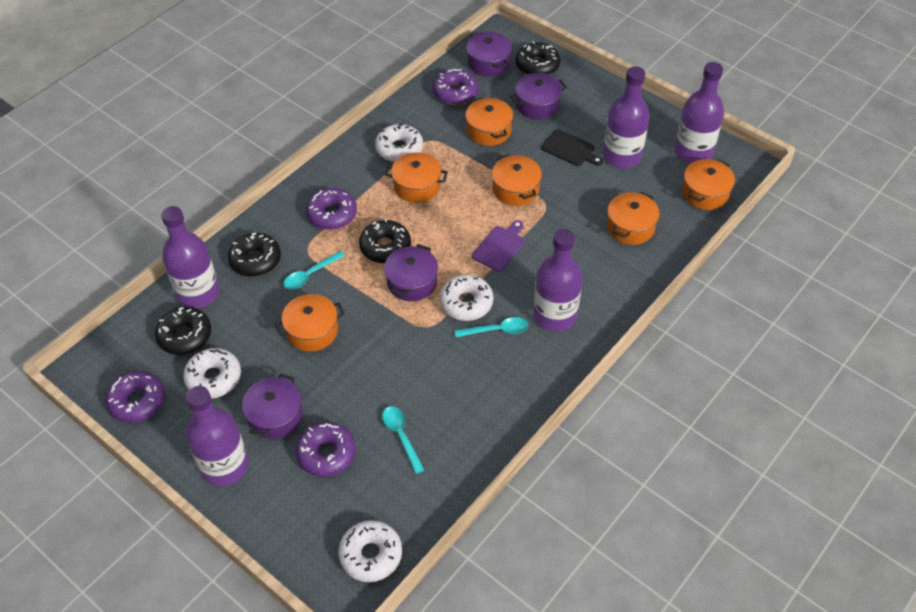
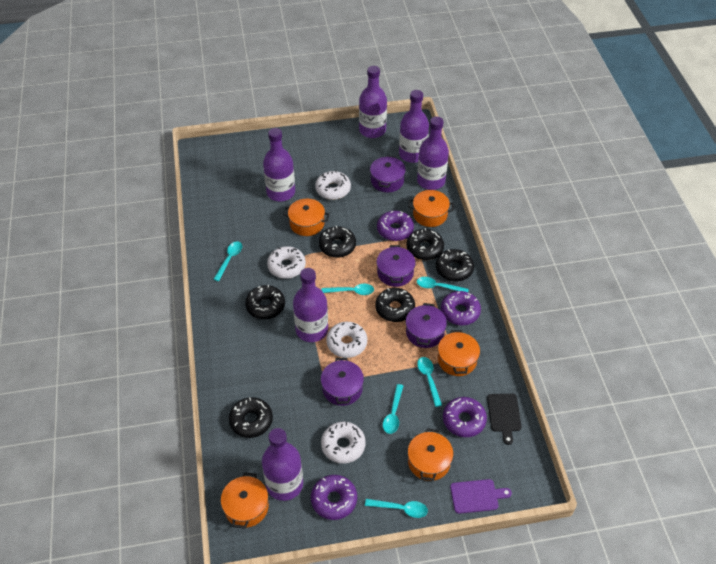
black donut: 4 -> 6
orange pot: 6 -> 5
purple bottle: 5 -> 6
turquoise spoon: 3 -> 6

